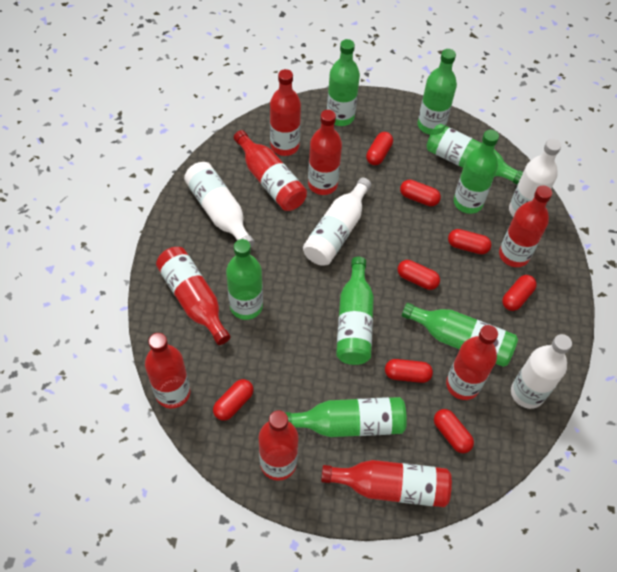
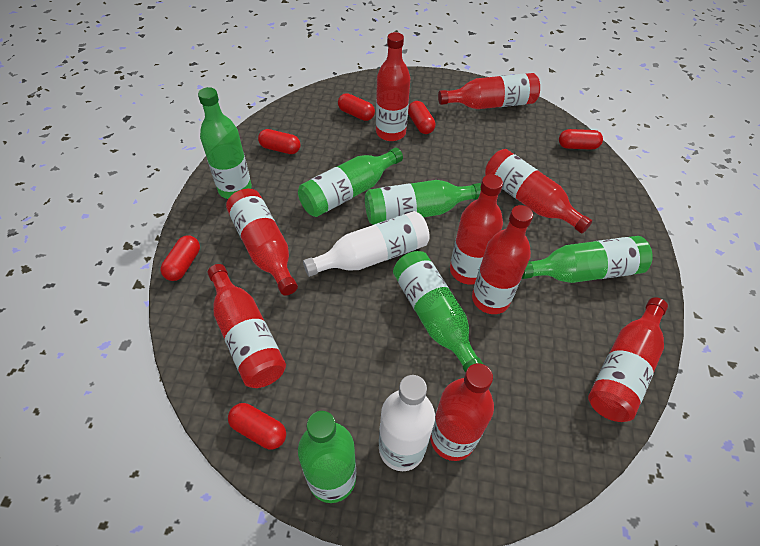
green bottle: 8 -> 6
red capsule: 8 -> 6
white bottle: 4 -> 2

